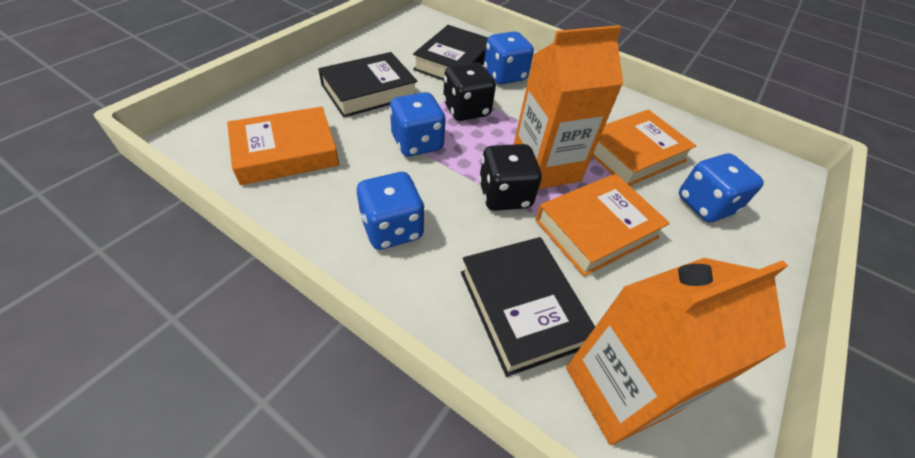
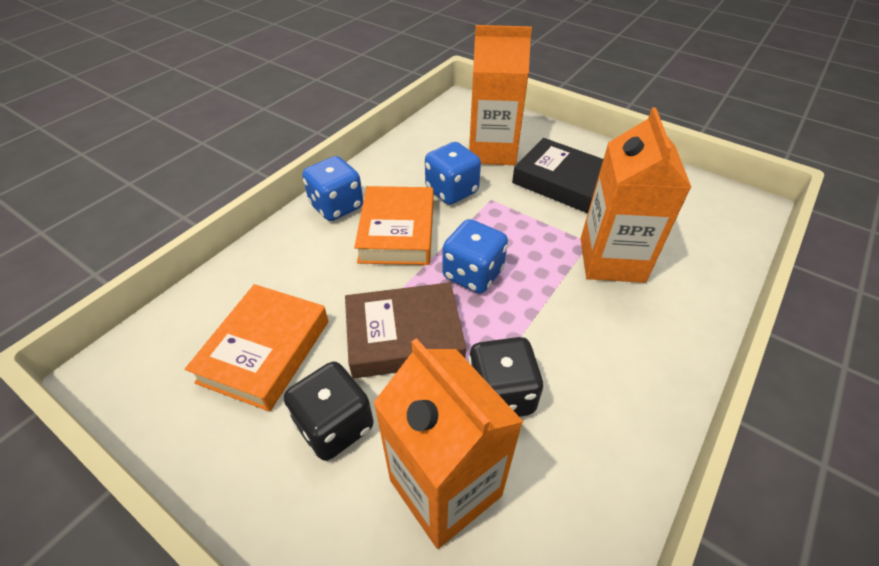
black book: 3 -> 1
blue dice: 4 -> 3
brown book: 0 -> 1
orange book: 3 -> 2
orange carton: 2 -> 3

